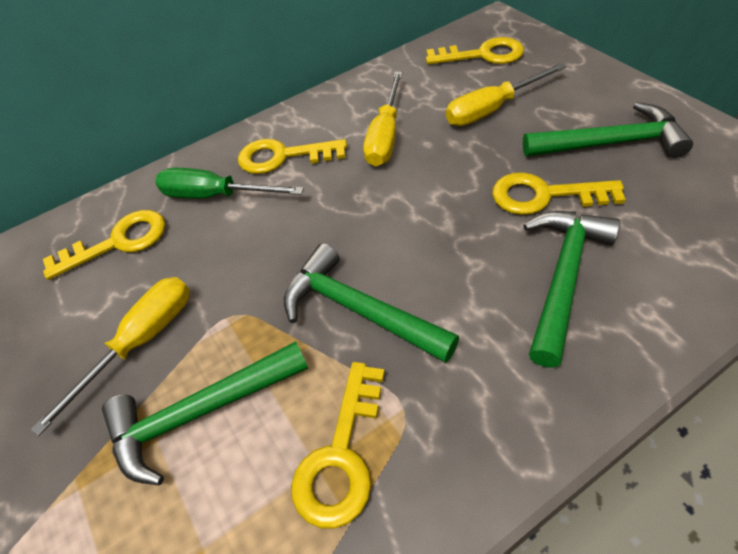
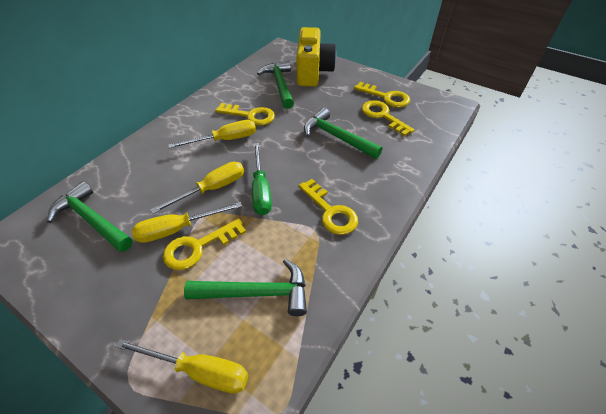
yellow camera: 0 -> 1
yellow screwdriver: 3 -> 4

